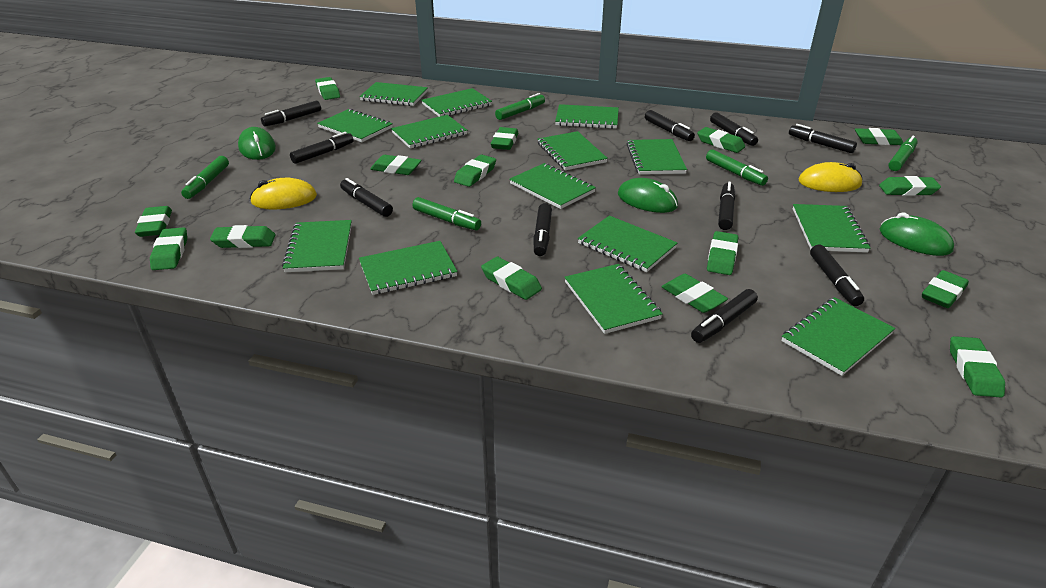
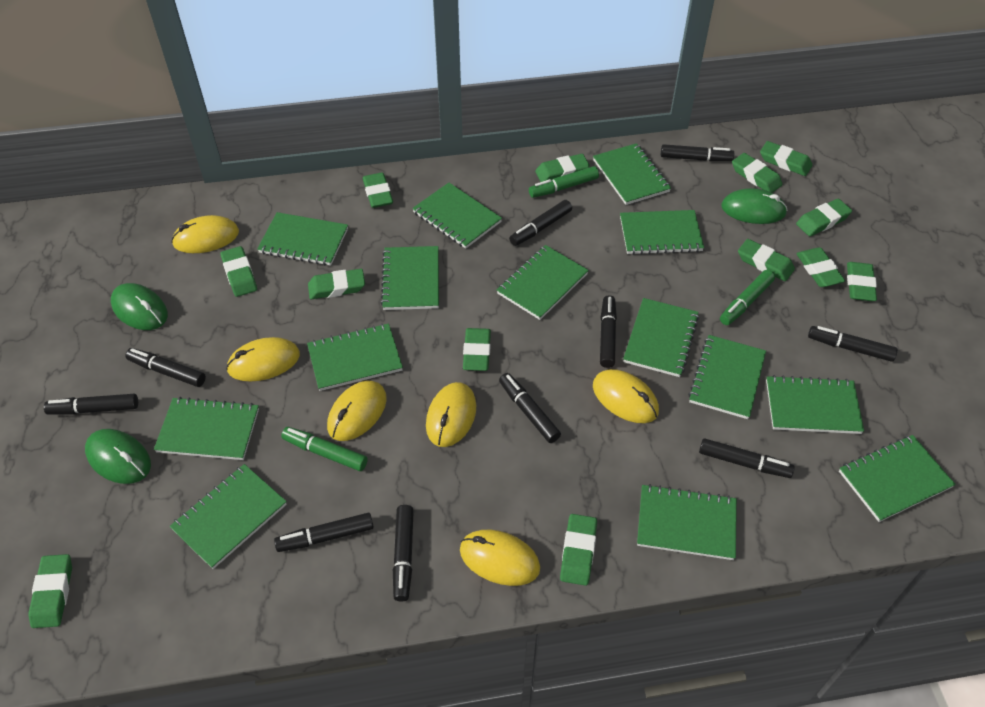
green eraser: 15 -> 13
green marker: 5 -> 3
yellow mouse: 2 -> 6

